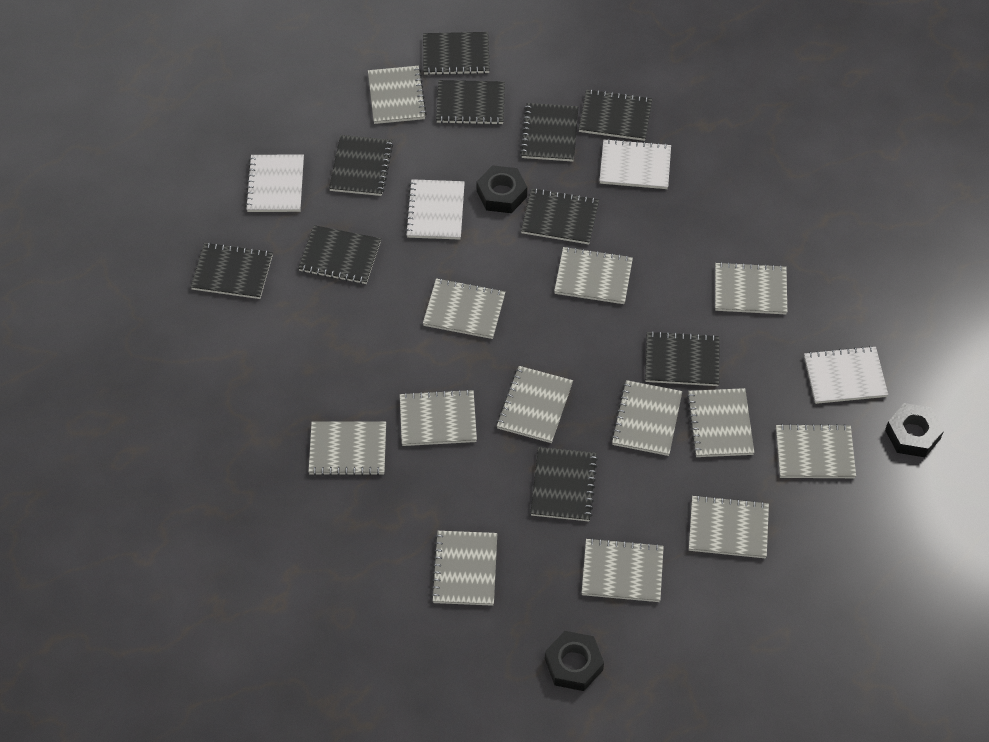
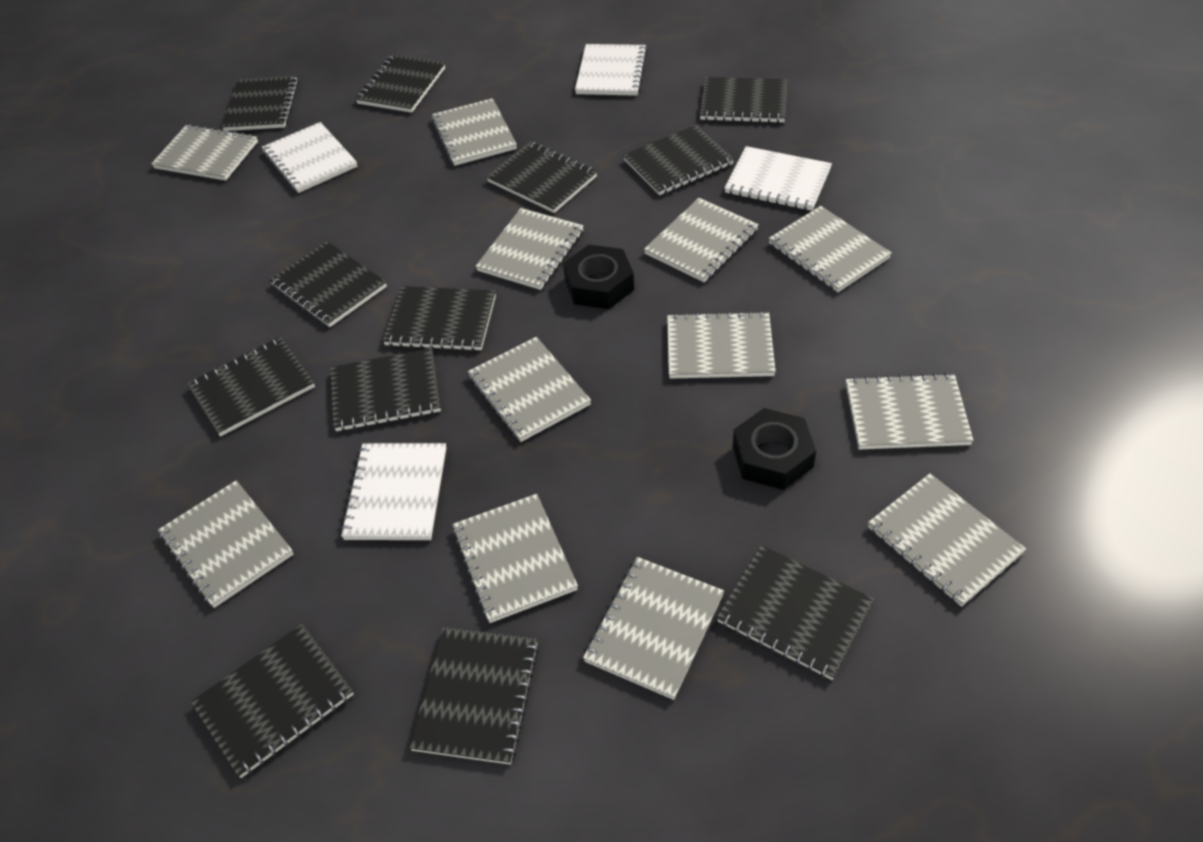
black notebook: 10 -> 12
black nut: 3 -> 2
grey notebook: 13 -> 12

